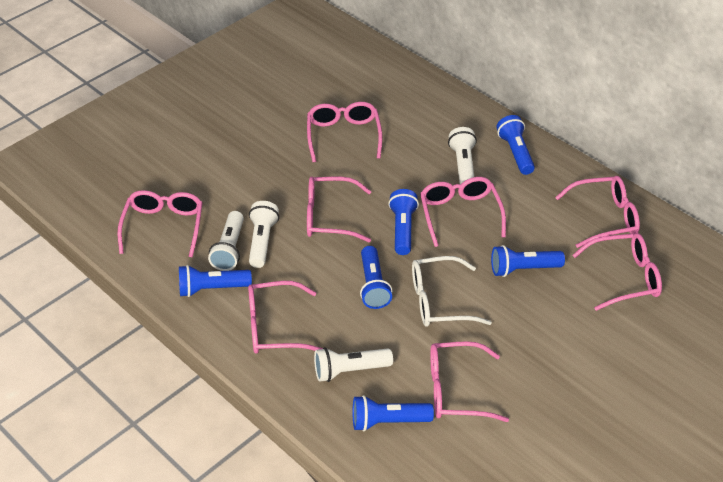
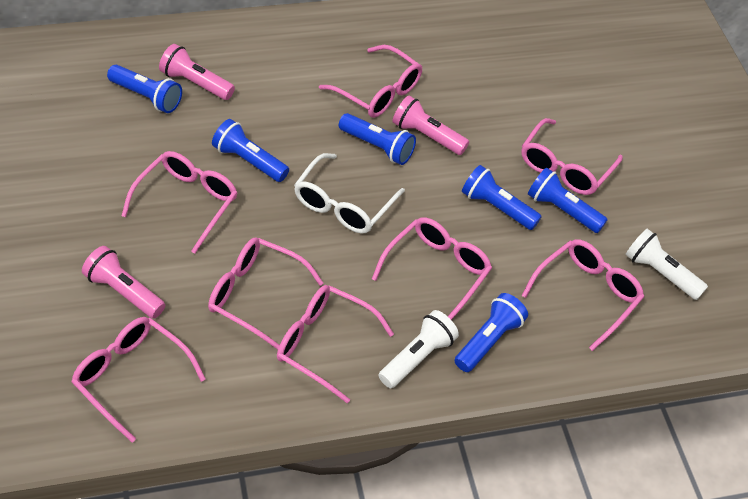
pink flashlight: 0 -> 3
white flashlight: 4 -> 2

